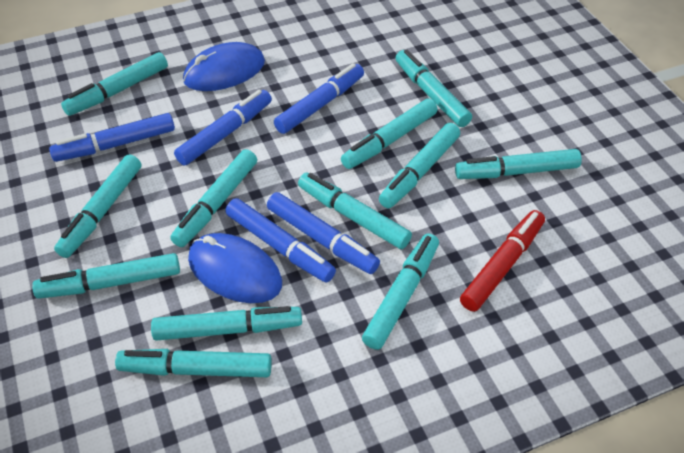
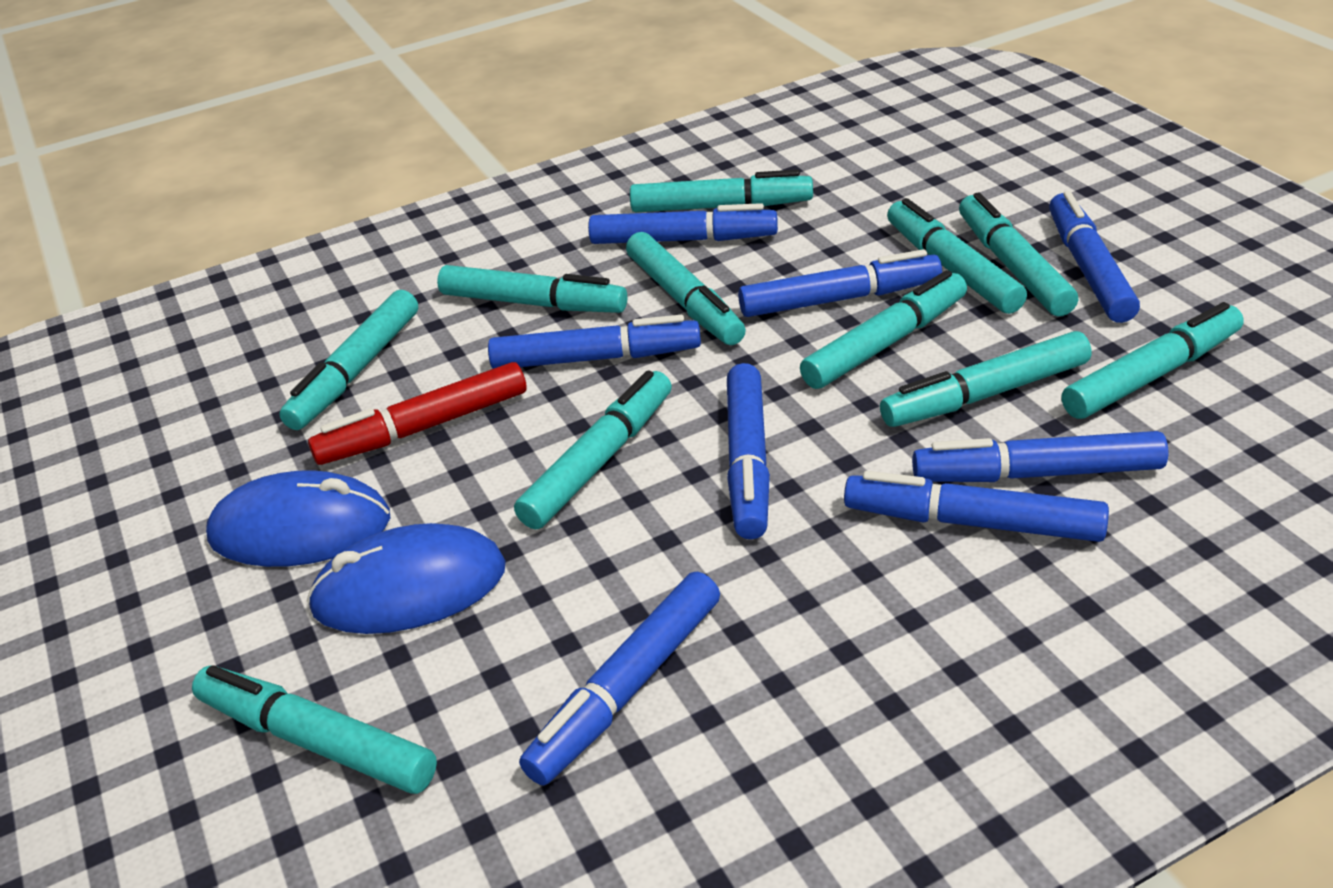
blue marker: 5 -> 8
turquoise marker: 12 -> 11

